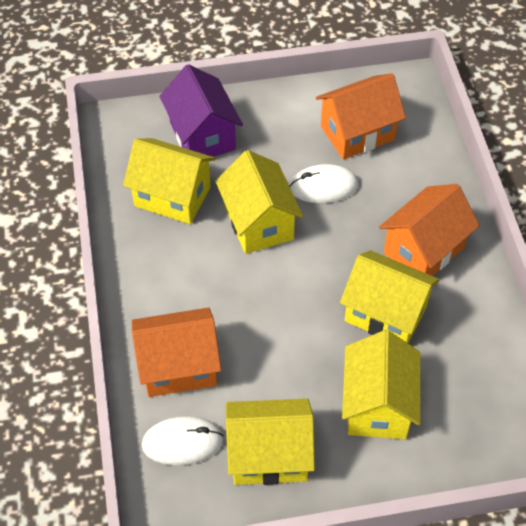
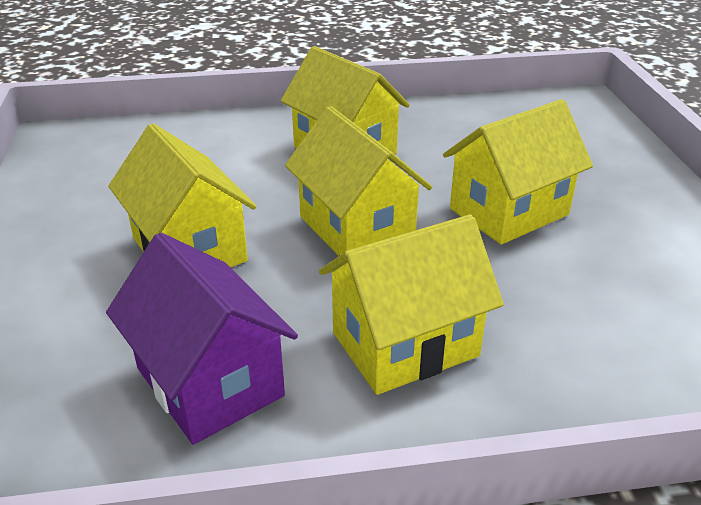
orange house: 3 -> 0
white mouse: 2 -> 0

